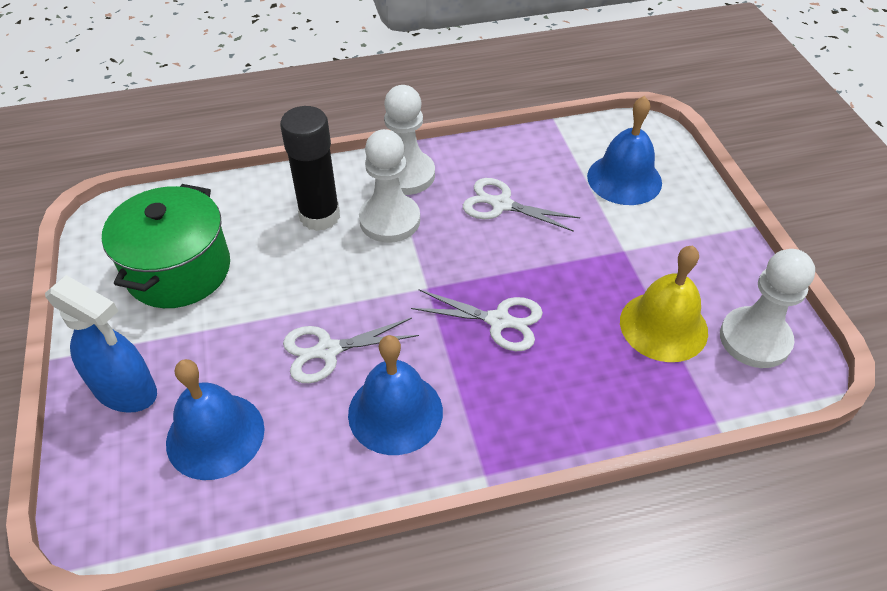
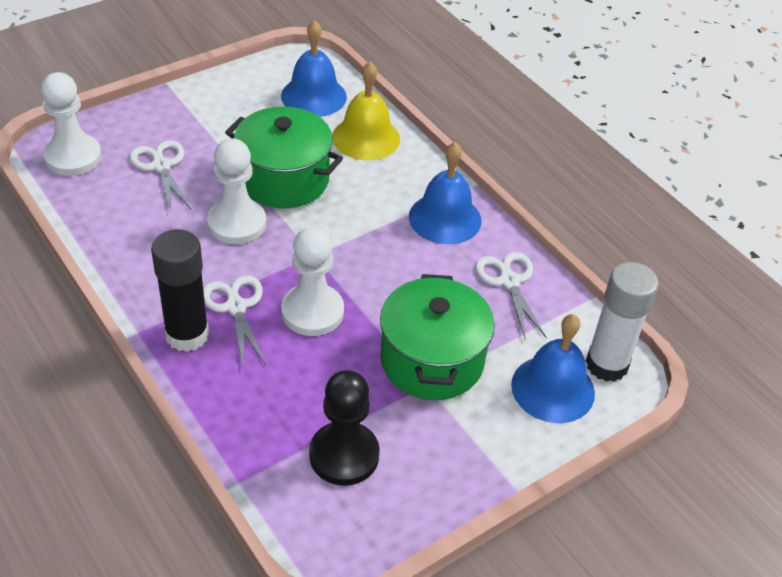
black pawn: 0 -> 1
blue spray bottle: 1 -> 0
green pot: 1 -> 2
white glue stick: 0 -> 1

